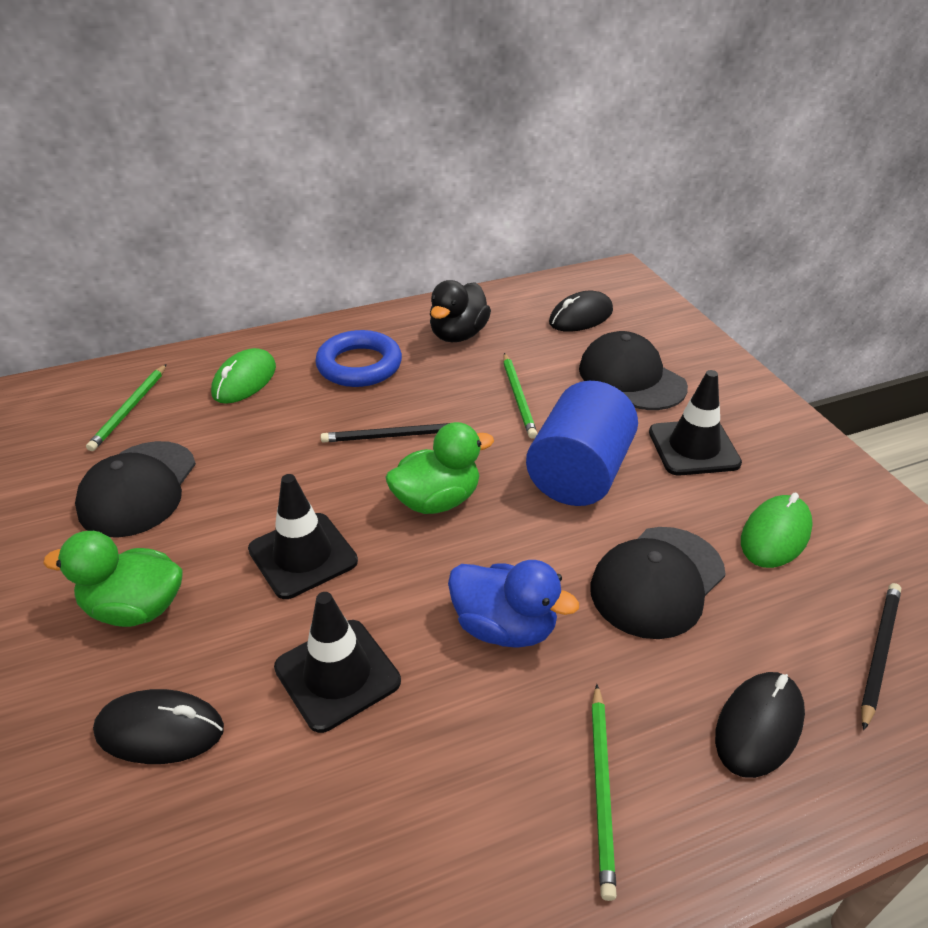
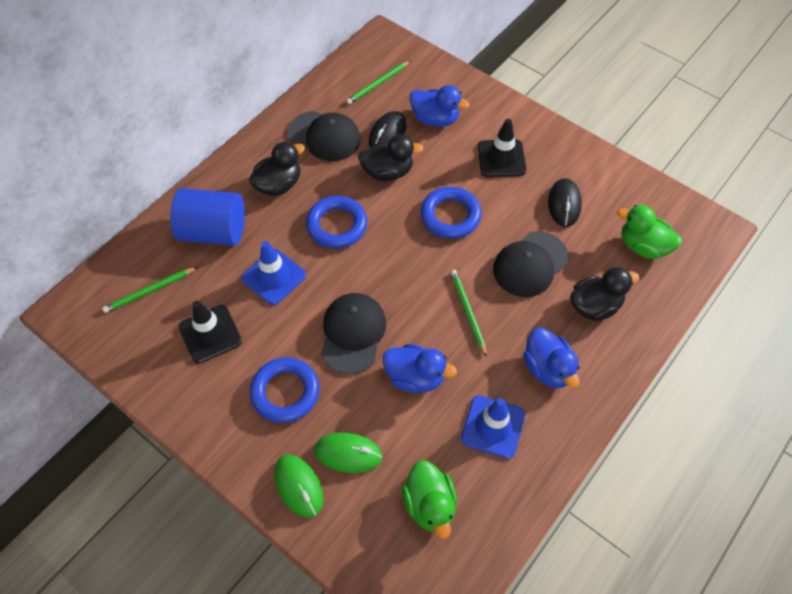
black duck: 1 -> 3
black mouse: 3 -> 2
black pencil: 2 -> 0
black traffic cone: 3 -> 2
blue duck: 1 -> 3
blue ring: 1 -> 3
blue traffic cone: 0 -> 2

